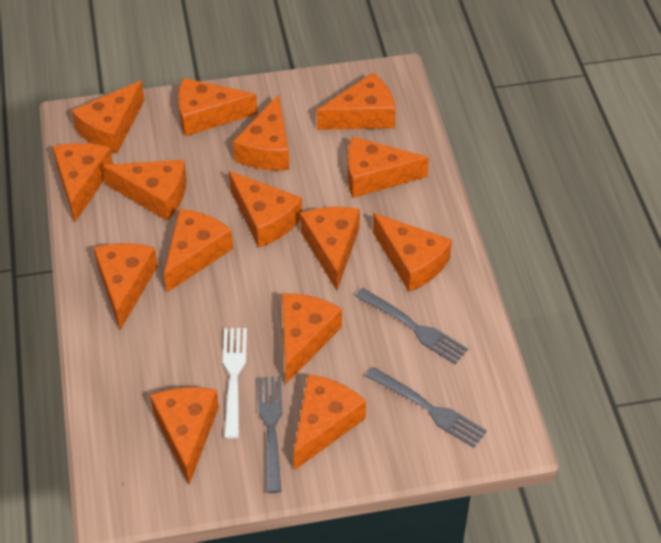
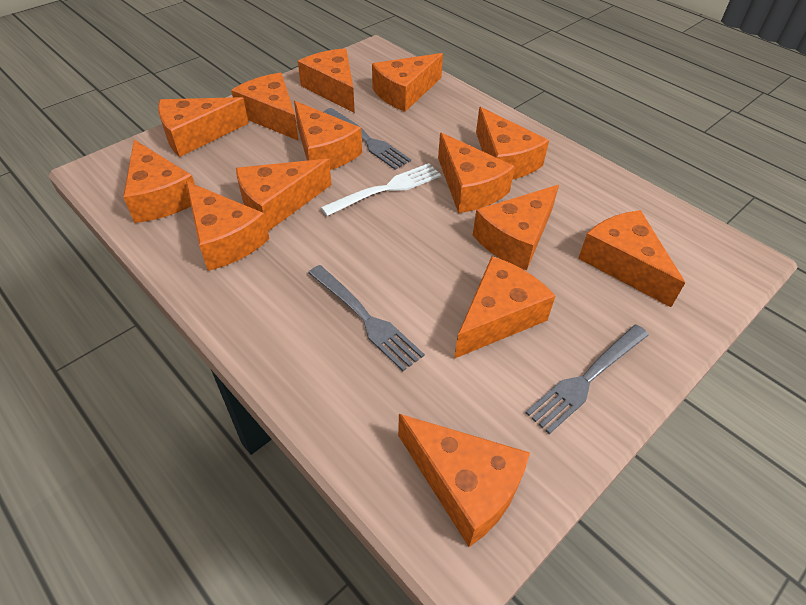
orange cheese: 15 -> 14

